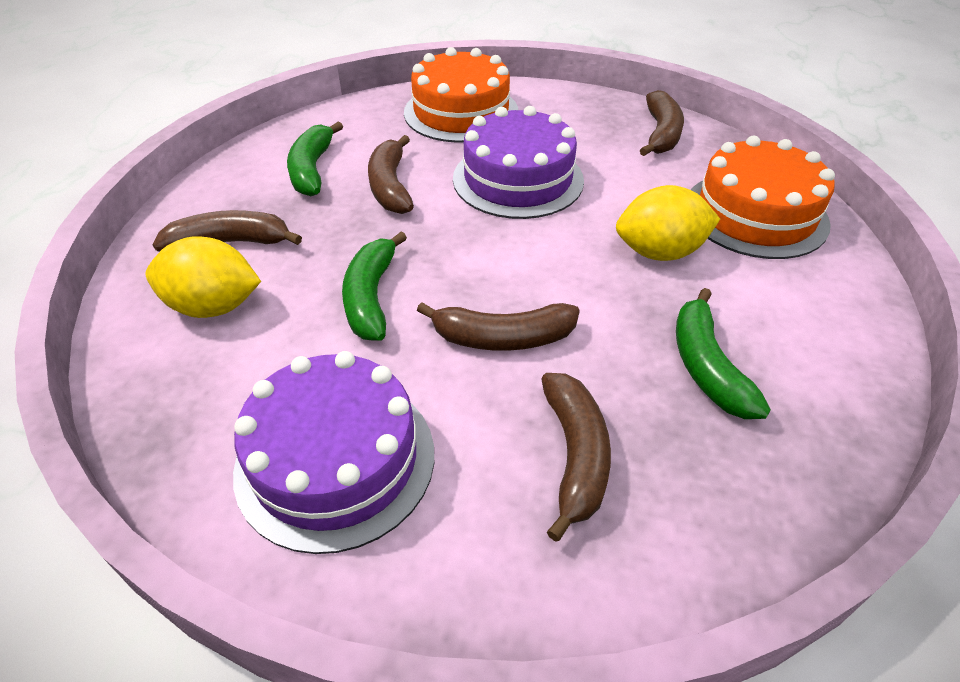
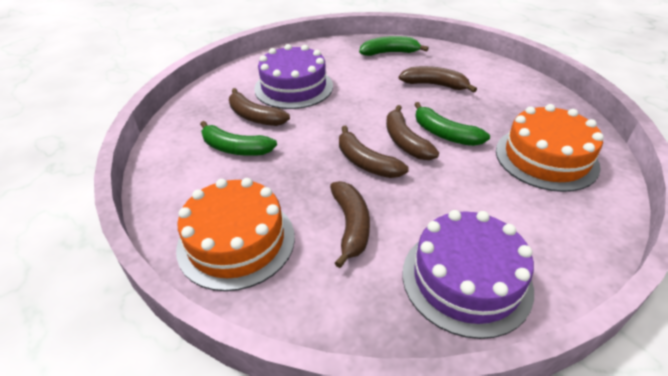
yellow lemon: 2 -> 0

